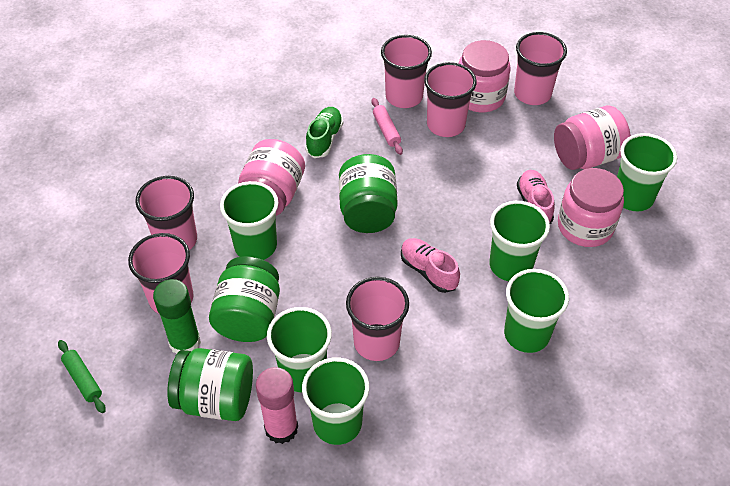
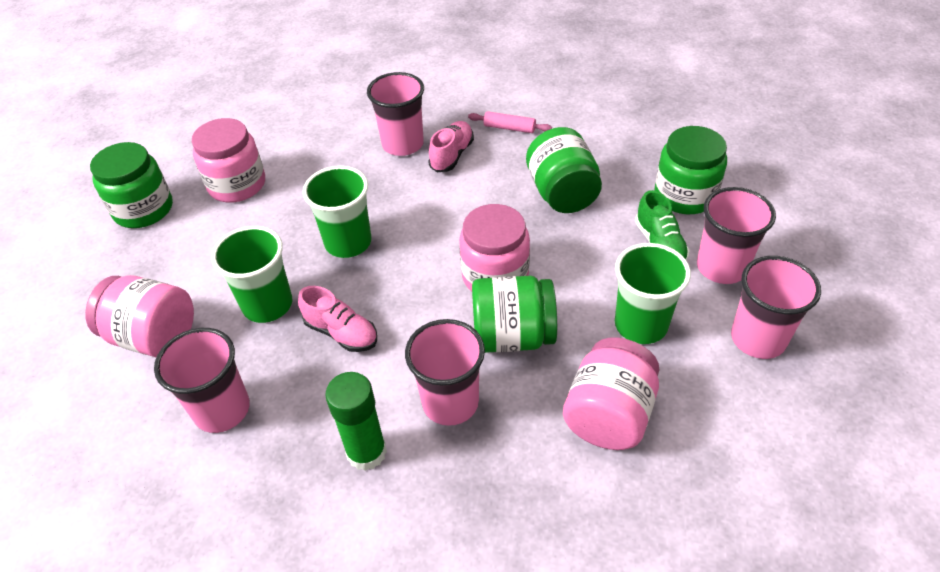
green cup: 6 -> 3
green jar: 3 -> 4
green rolling pin: 1 -> 0
pink cup: 6 -> 5
pink glue stick: 1 -> 0

